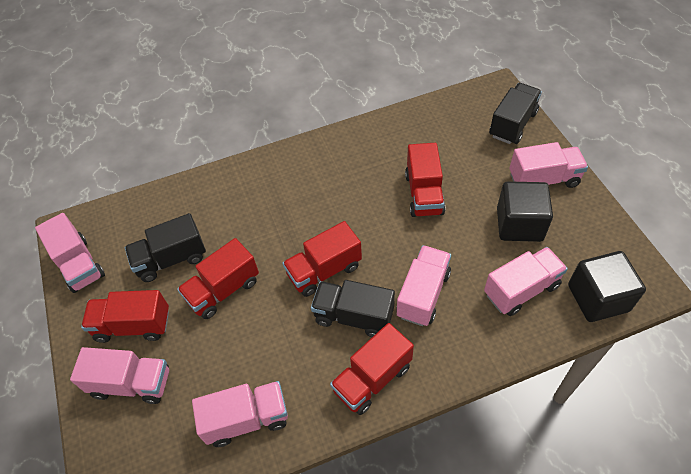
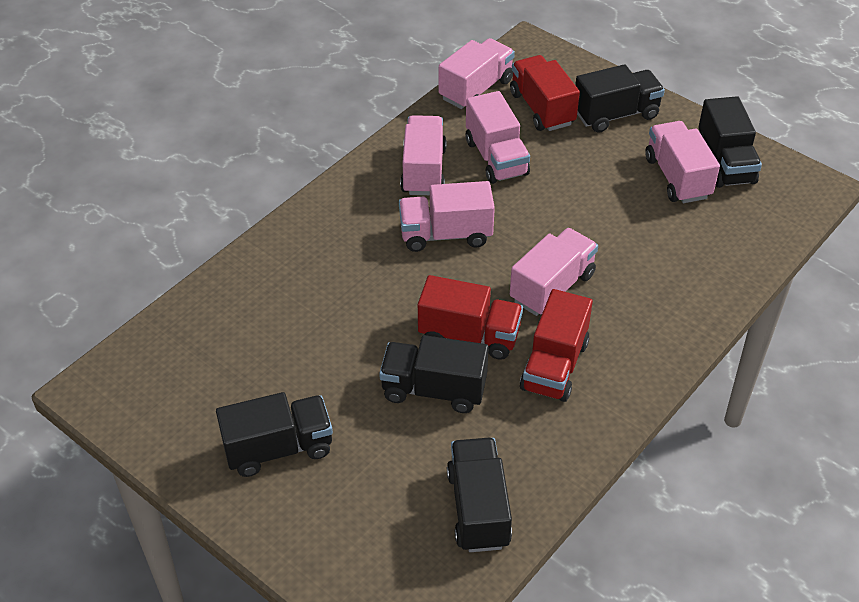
black cube: 2 -> 0
black truck: 3 -> 5
red truck: 5 -> 3

